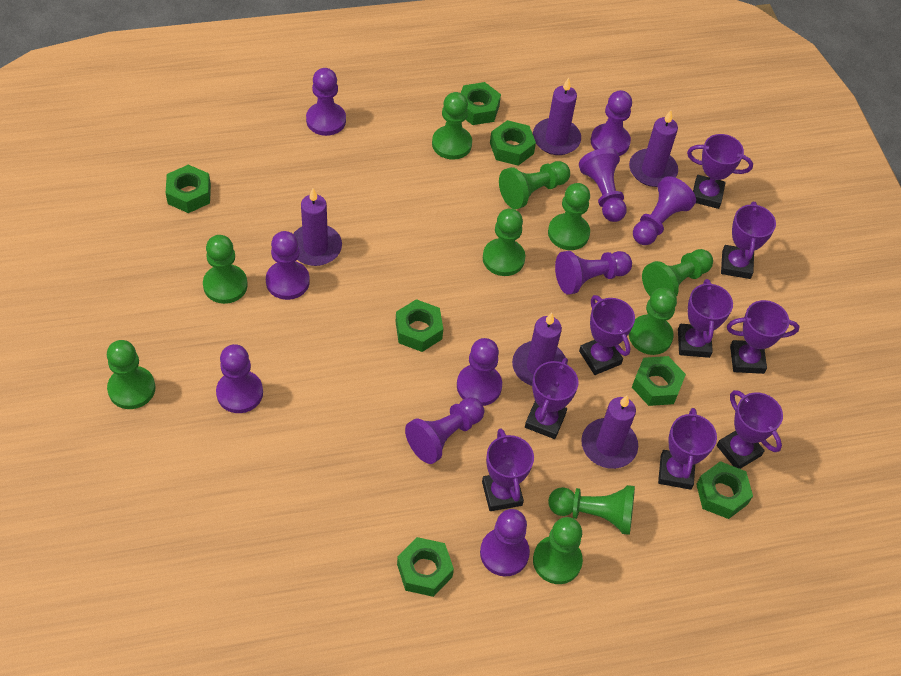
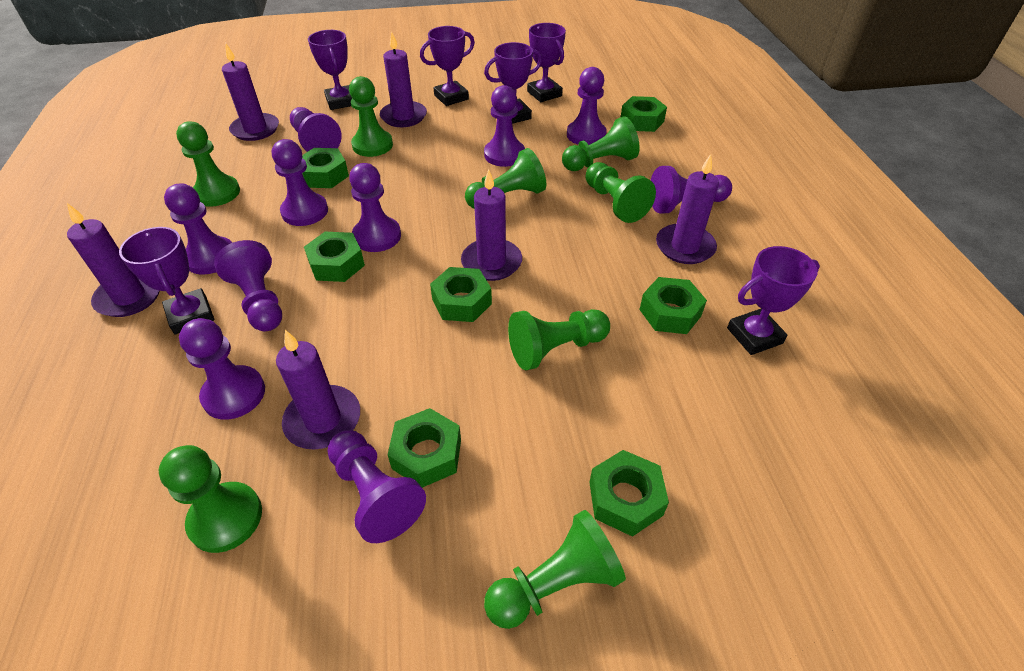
green pawn: 10 -> 8
purple candle: 5 -> 6
purple trophy: 9 -> 6

